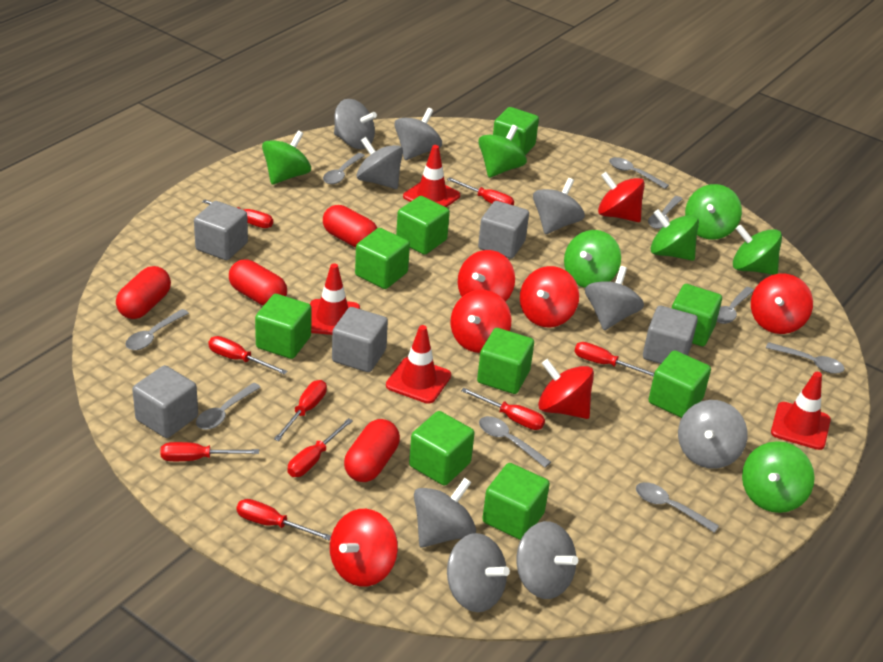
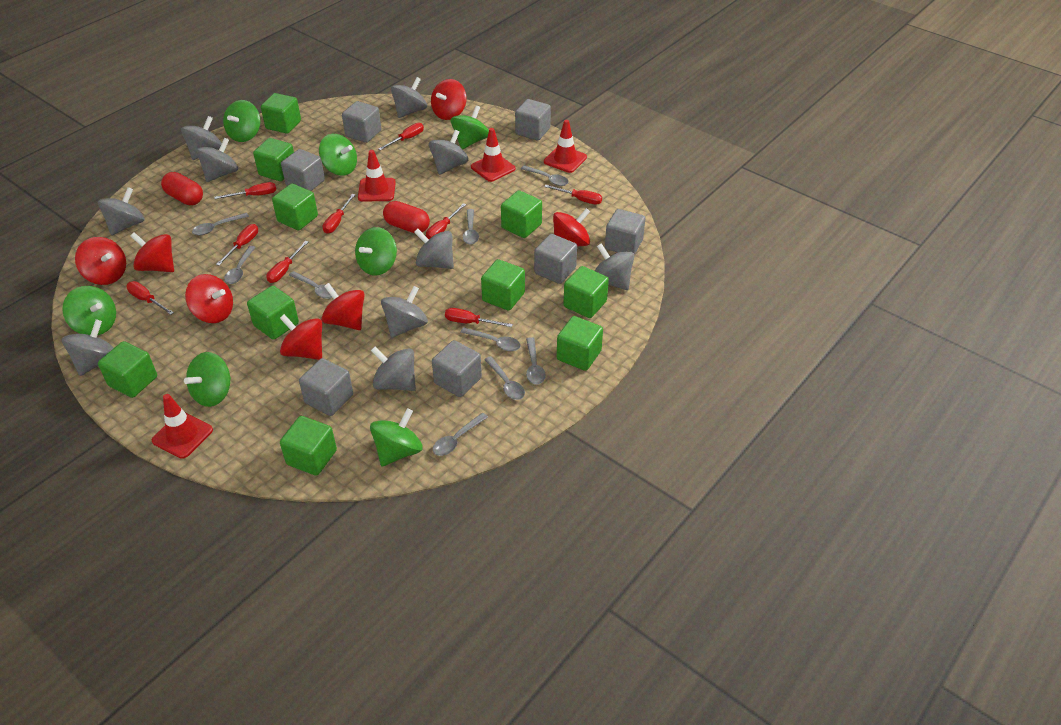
green cube: 9 -> 10
grey cube: 5 -> 7
grey spinning top: 9 -> 10
red capsule: 4 -> 2

